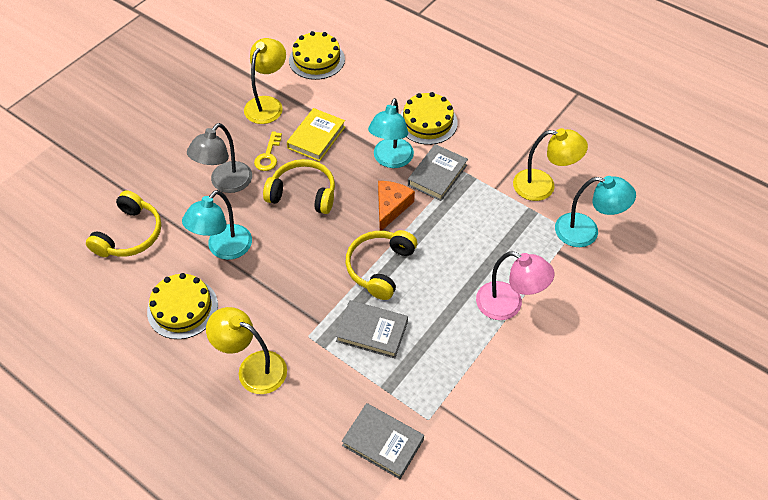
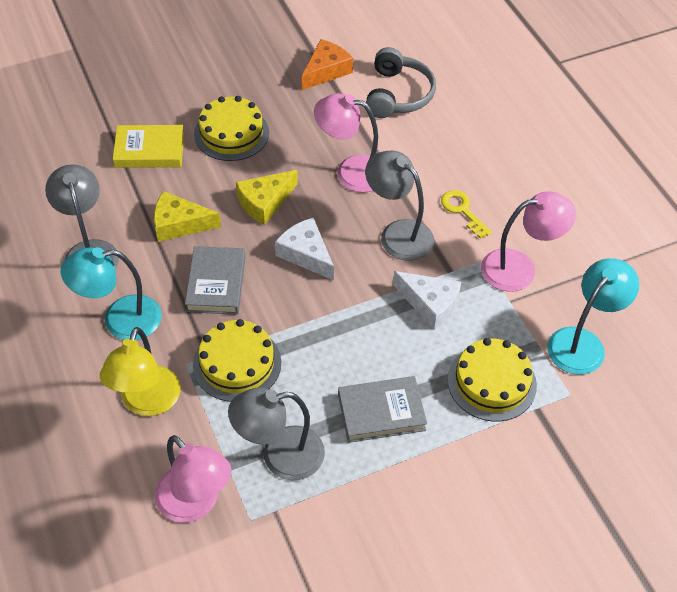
grey book: 3 -> 2
grey headphones: 0 -> 1
grey lamp: 1 -> 3
pink lamp: 1 -> 3
turquoise lamp: 3 -> 2
white cheese: 0 -> 2
yellow cheese: 0 -> 2
yellow headphones: 3 -> 0
yellow lamp: 3 -> 1

